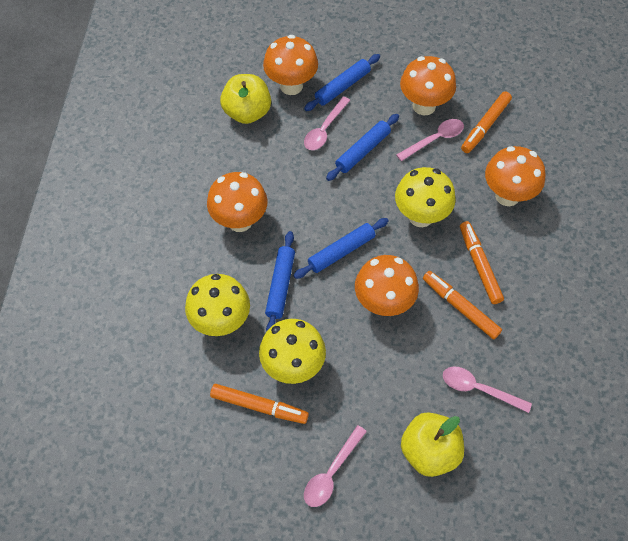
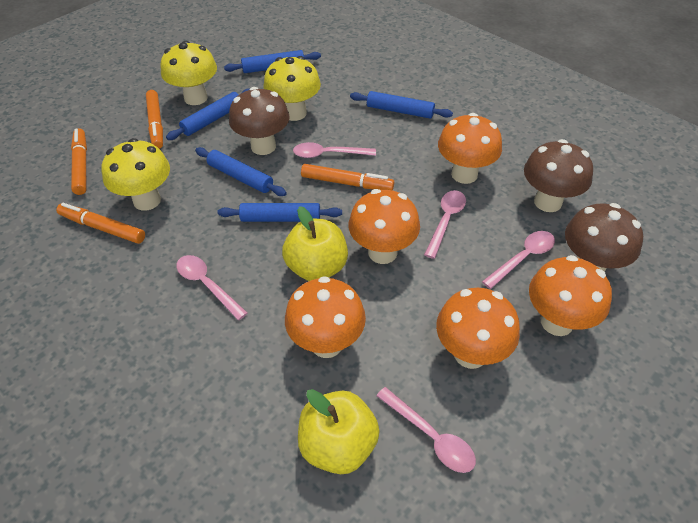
blue rolling pin: 4 -> 5
brown mushroom: 0 -> 3
pink spoon: 4 -> 5

